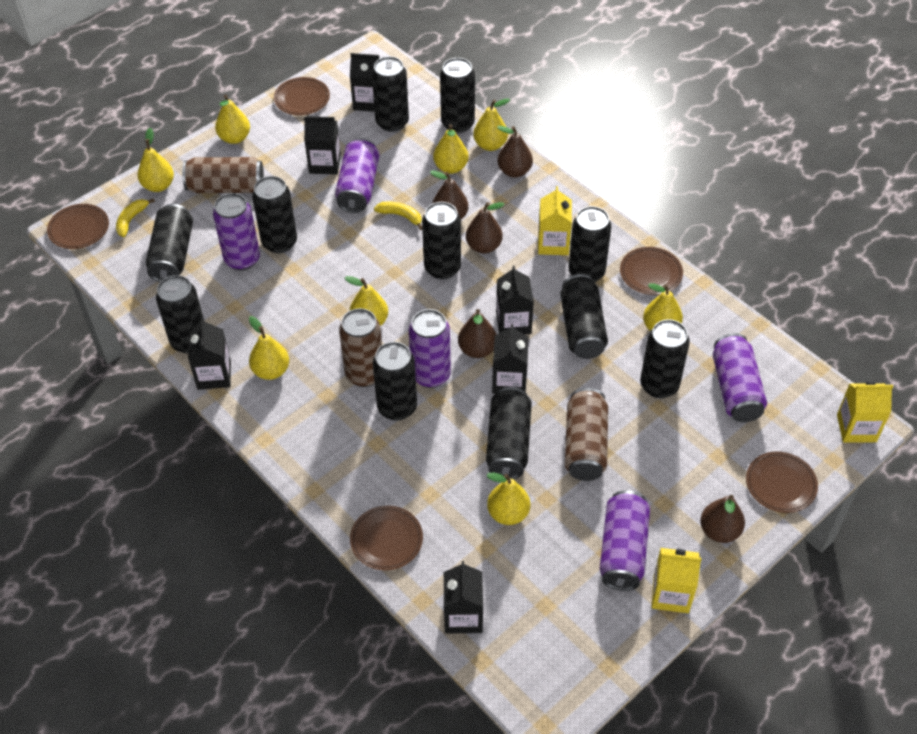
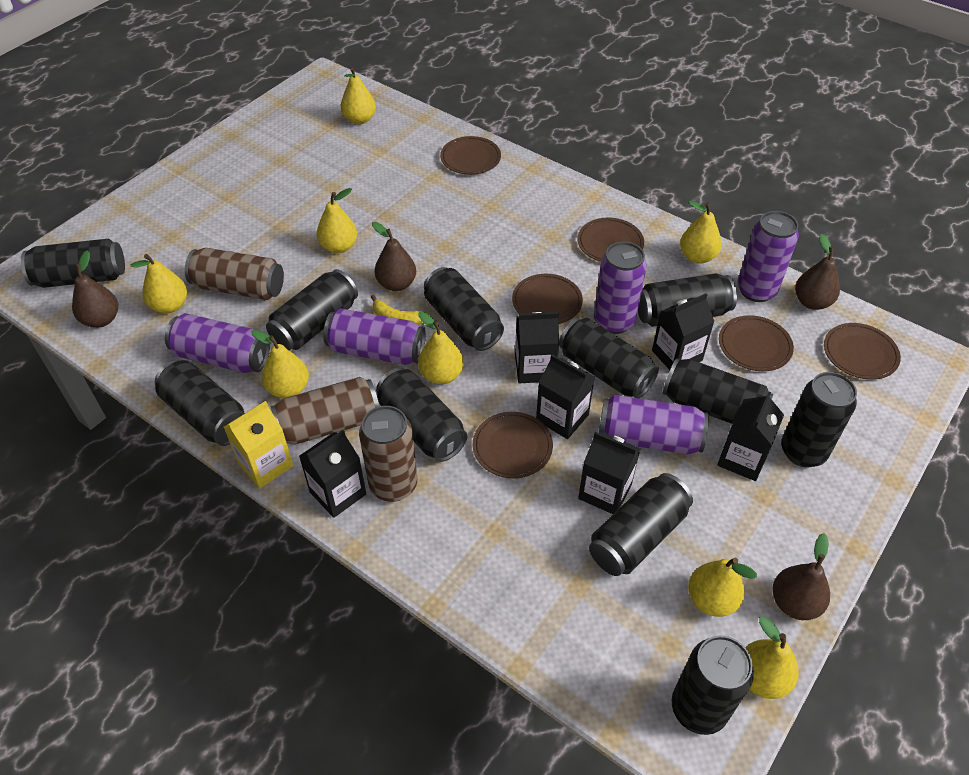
brown pear: 5 -> 4
brown plate: 5 -> 6
yellow banana: 2 -> 1
yellow carton: 3 -> 1

